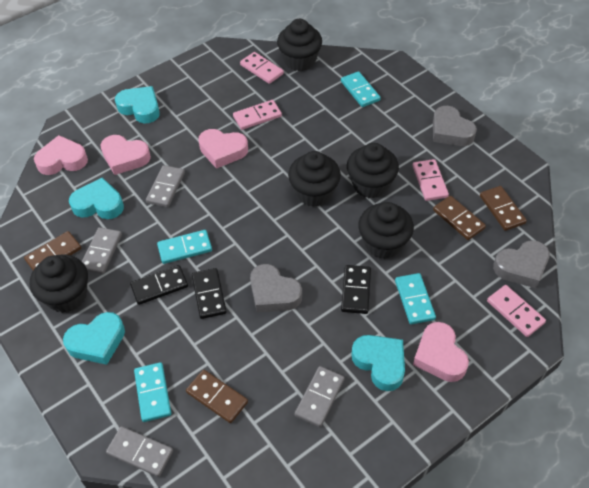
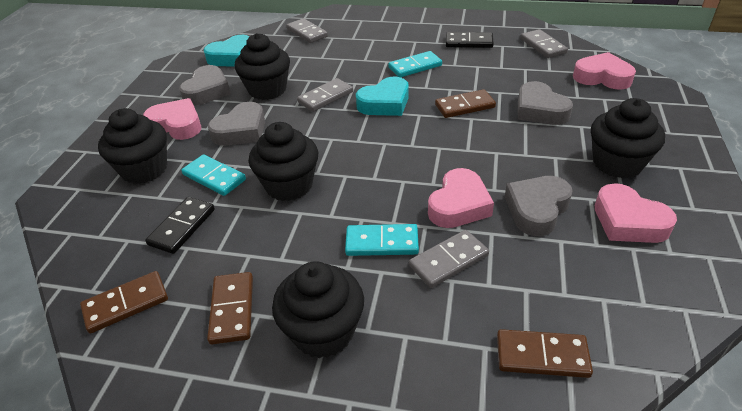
black domino: 3 -> 2
grey heart: 3 -> 4
pink domino: 4 -> 0
turquoise domino: 4 -> 3
turquoise heart: 4 -> 2

